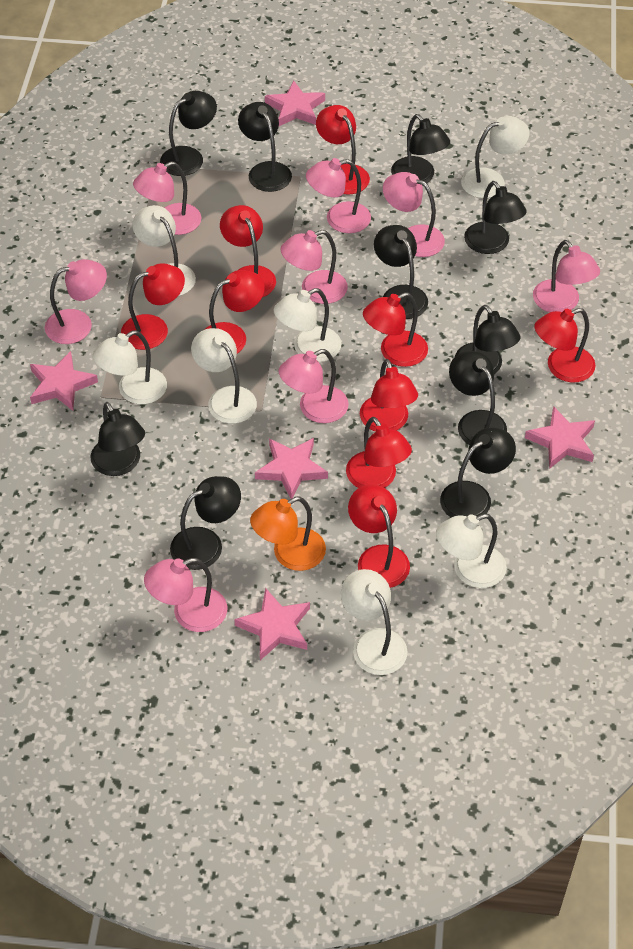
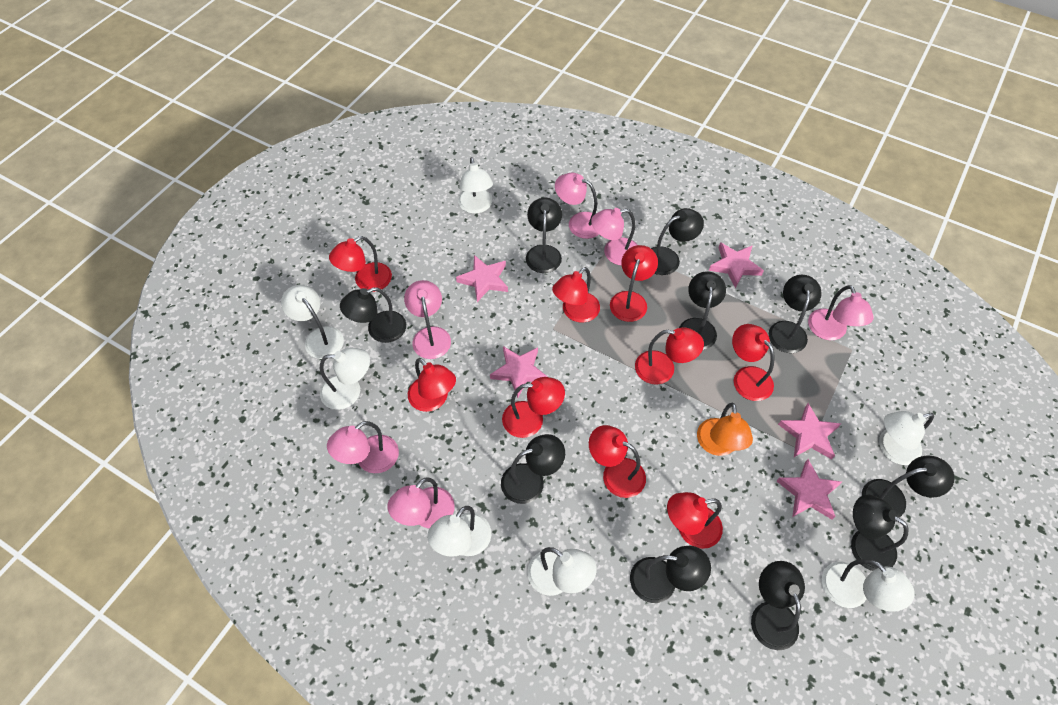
pink lamp: 8 -> 6

